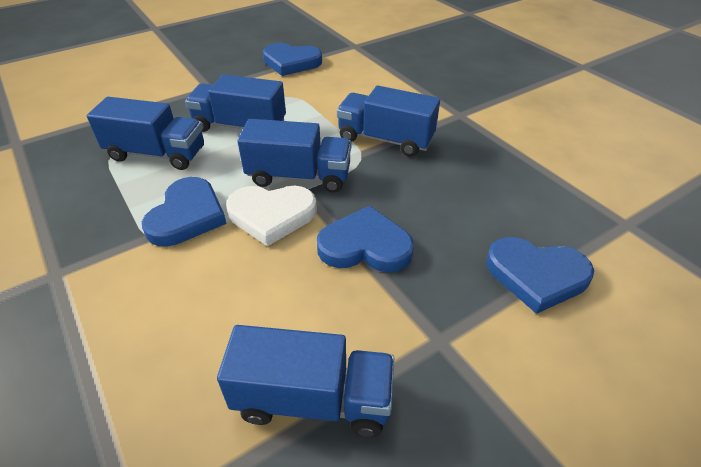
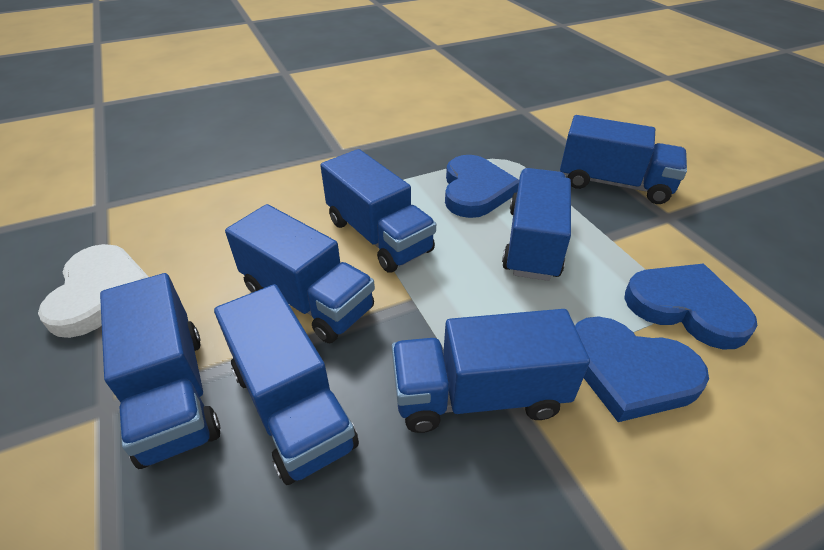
blue heart: 4 -> 3
blue truck: 5 -> 7

